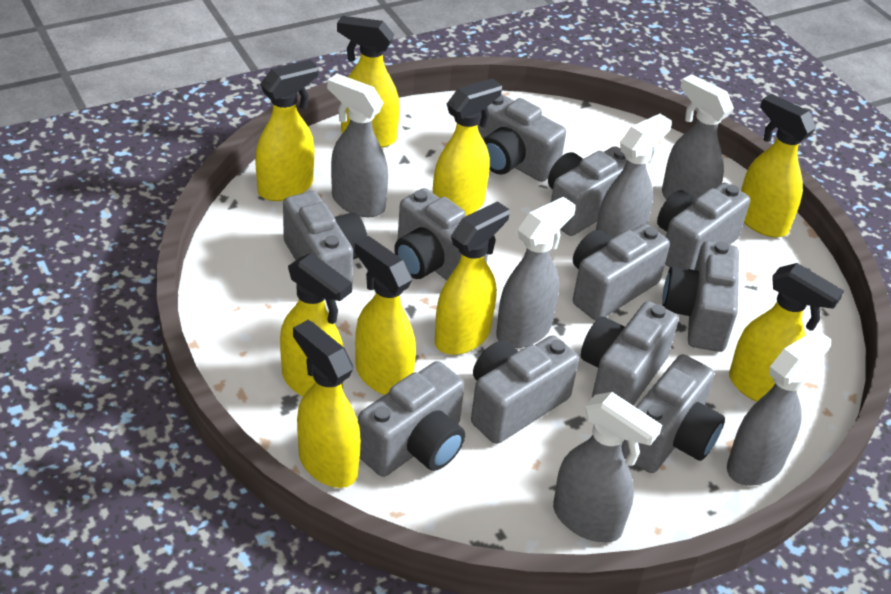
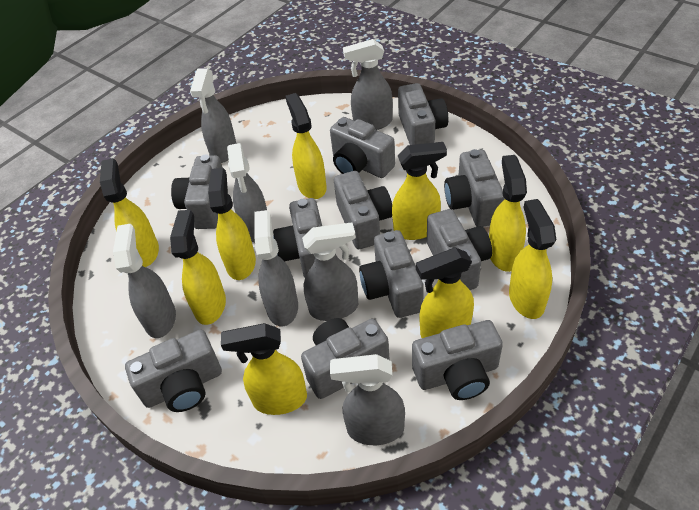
grey spray bottle: 6 -> 7

